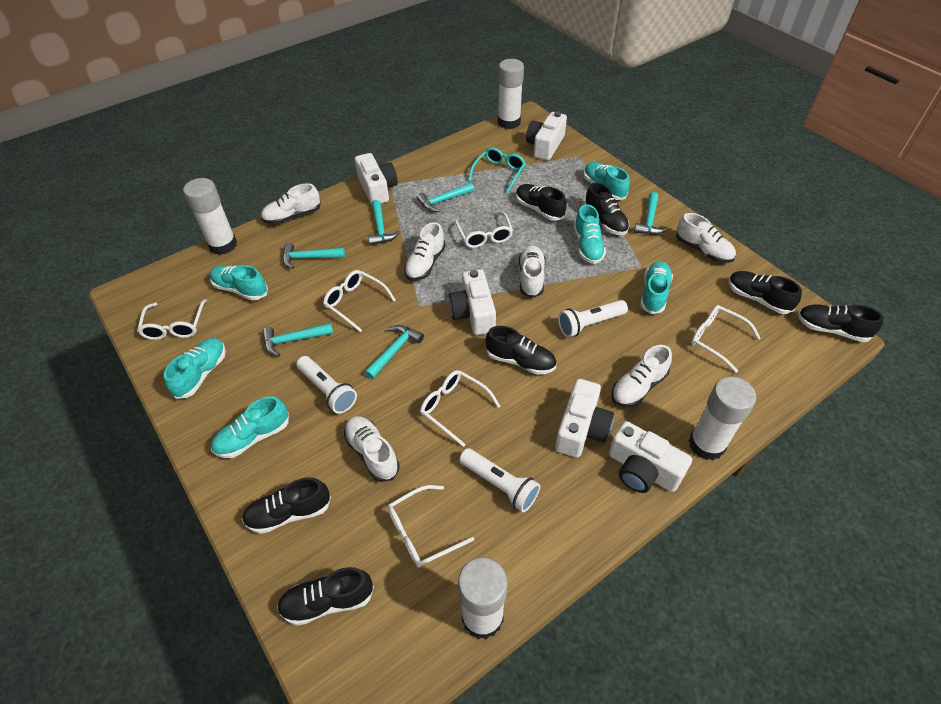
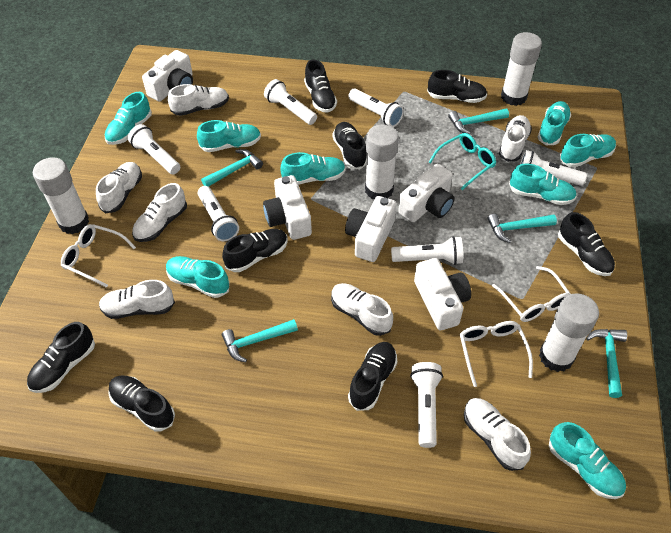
black shoe: 7 -> 8
turquoise hammer: 6 -> 5
turquoise shoe: 6 -> 8
white flashlight: 3 -> 7
white glasses: 6 -> 3
white shoe: 6 -> 7

